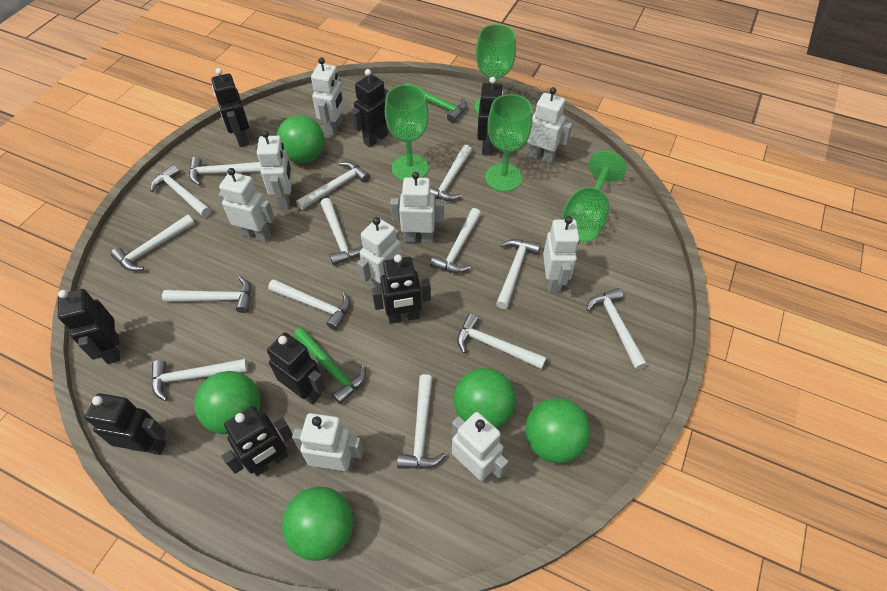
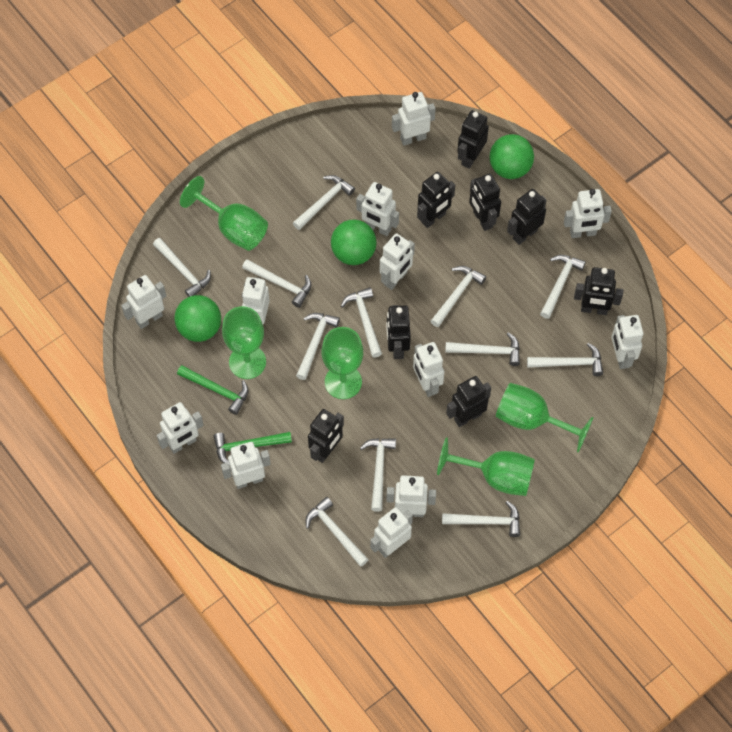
green ball: 5 -> 3
green goblet: 4 -> 5
white hammer: 14 -> 12
white robot: 9 -> 12

